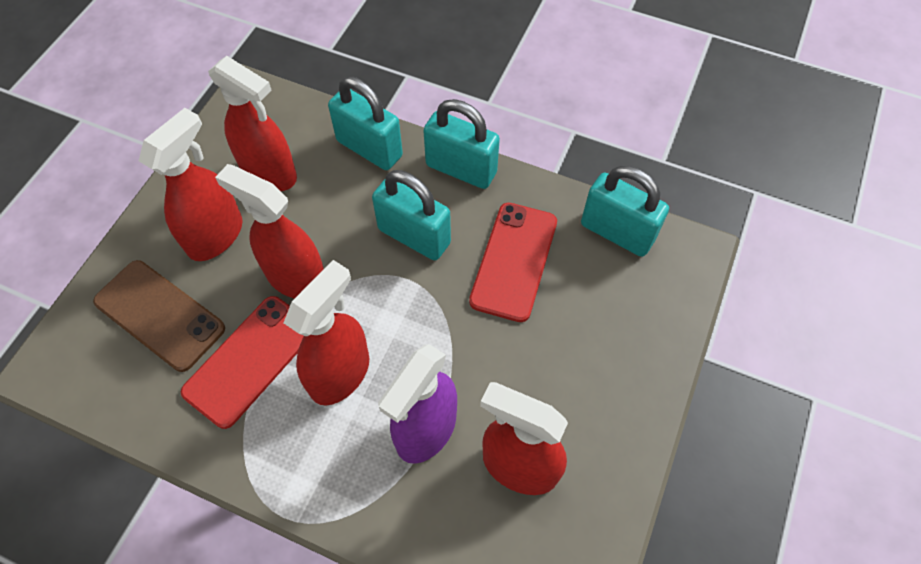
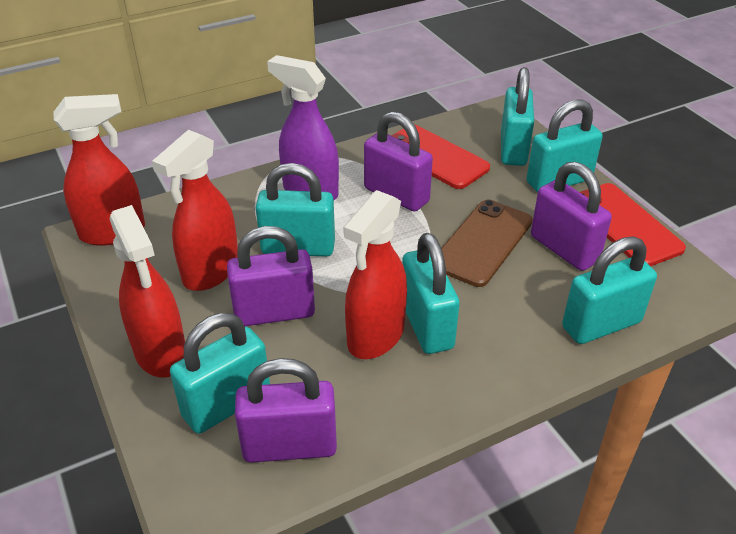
purple padlock: 0 -> 4
red spray bottle: 5 -> 4
turquoise padlock: 4 -> 6

